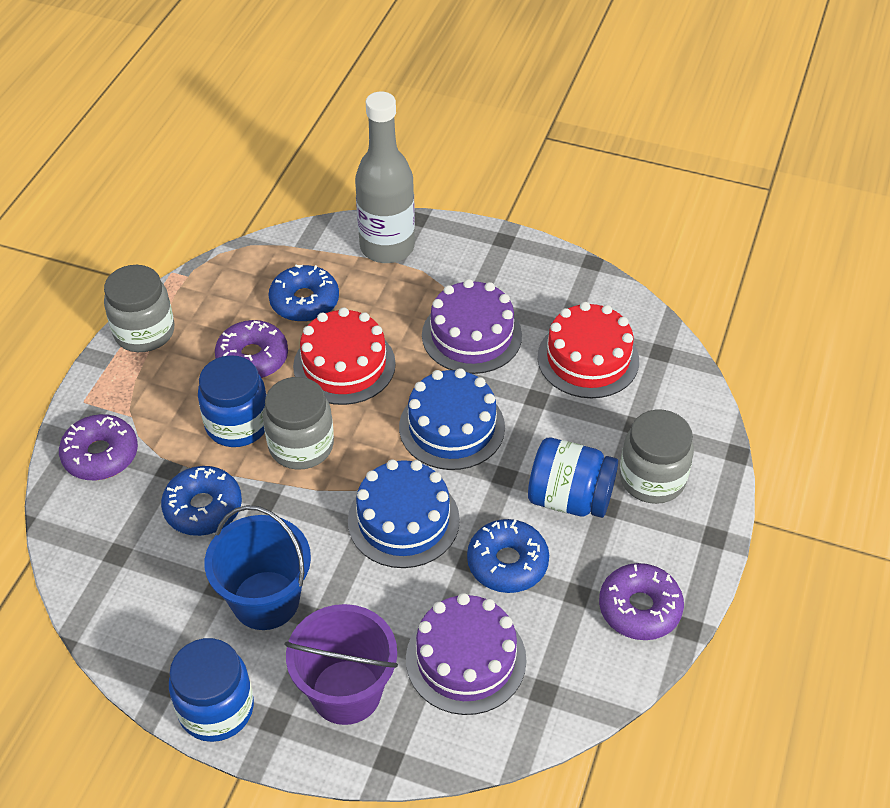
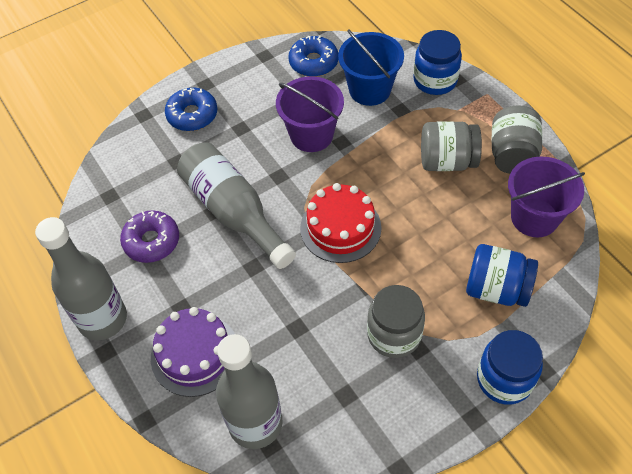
blue cake: 2 -> 0
blue donut: 3 -> 2
grey bottle: 1 -> 3
purple bucket: 1 -> 2
purple cake: 2 -> 1
purple donut: 3 -> 1
red cake: 2 -> 1

